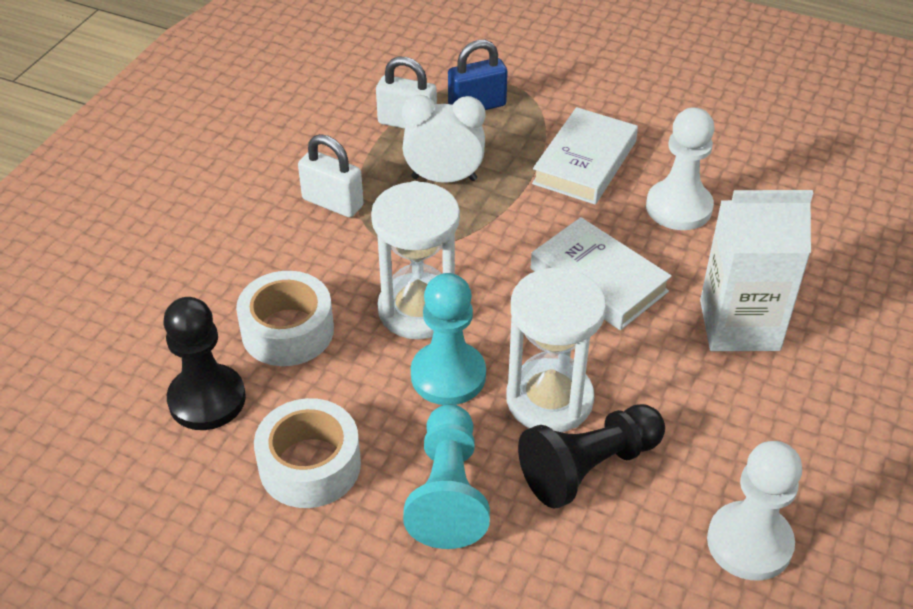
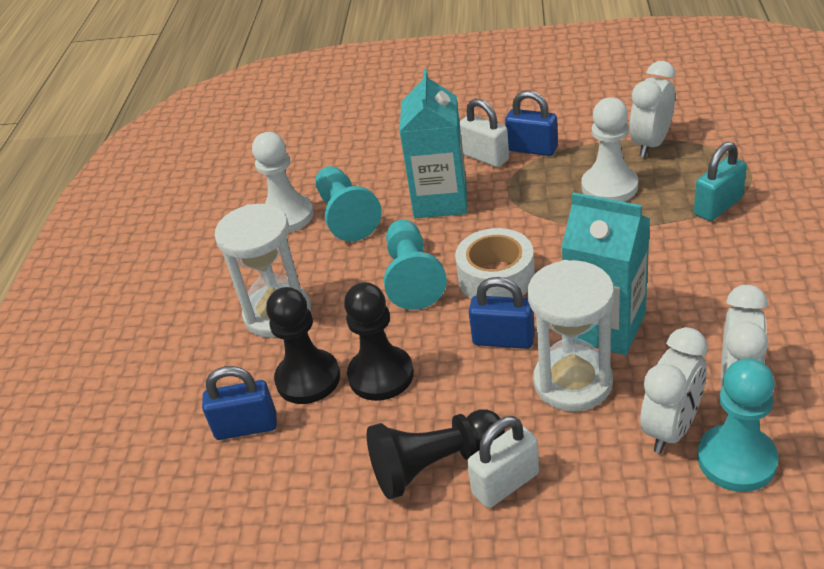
black pawn: 2 -> 3
blue padlock: 1 -> 3
turquoise carton: 0 -> 2
turquoise padlock: 0 -> 1
turquoise pawn: 2 -> 3
white book: 2 -> 0
white carton: 1 -> 0
white clock: 1 -> 3
white tape: 2 -> 1

